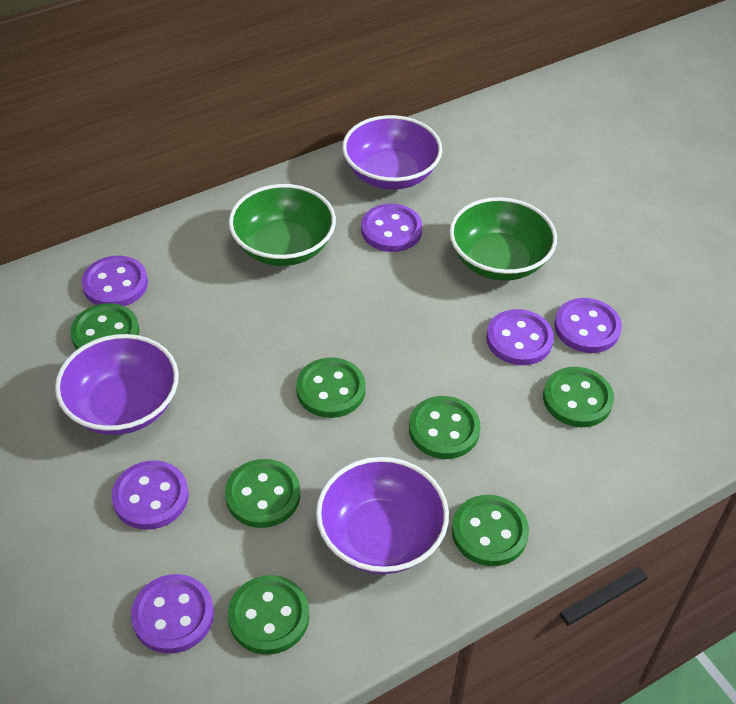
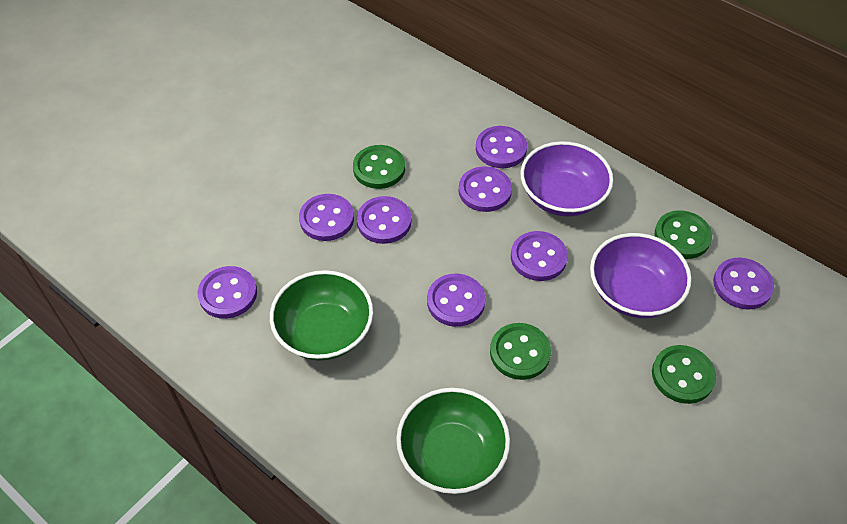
green button: 7 -> 4
purple bowl: 3 -> 2
purple button: 6 -> 8

